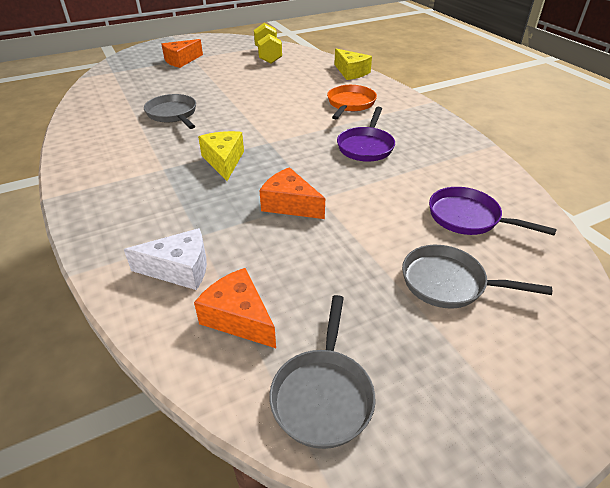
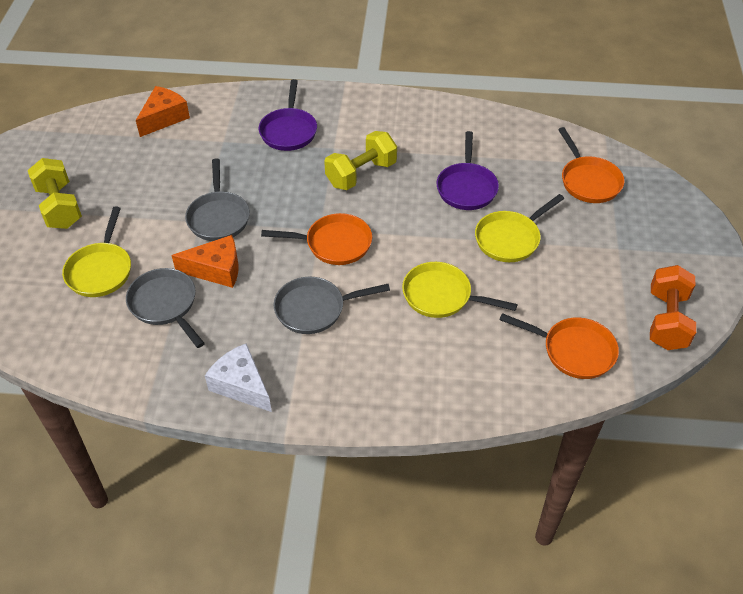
orange cheese: 3 -> 2
orange dumbbell: 0 -> 1
orange pan: 1 -> 3
yellow cheese: 2 -> 0
yellow dumbbell: 1 -> 2
yellow pan: 0 -> 3

